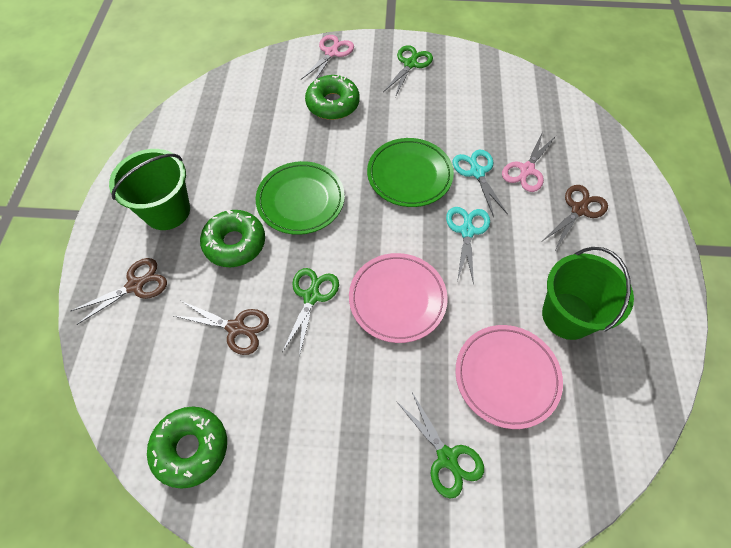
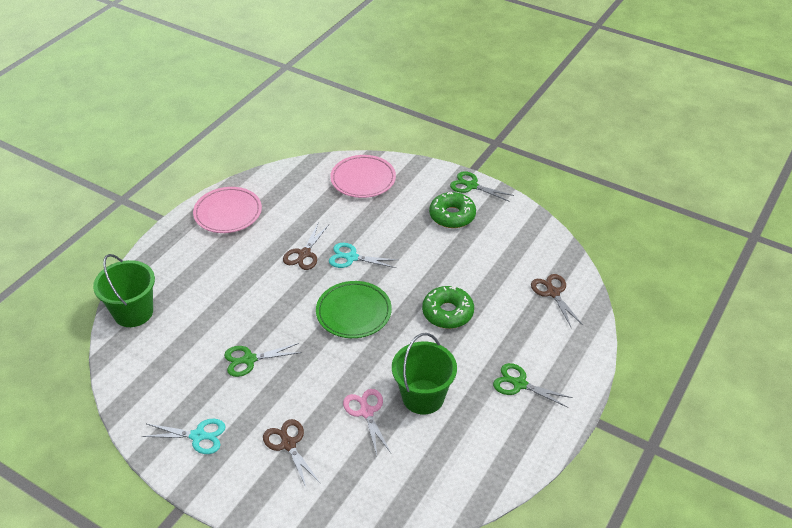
green donut: 3 -> 2
green plate: 2 -> 1
pink scissors: 2 -> 1

